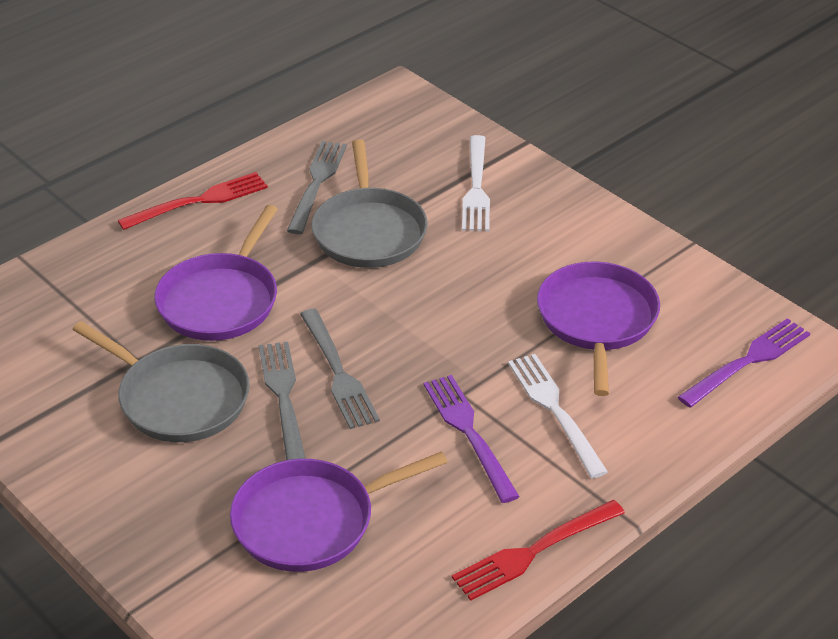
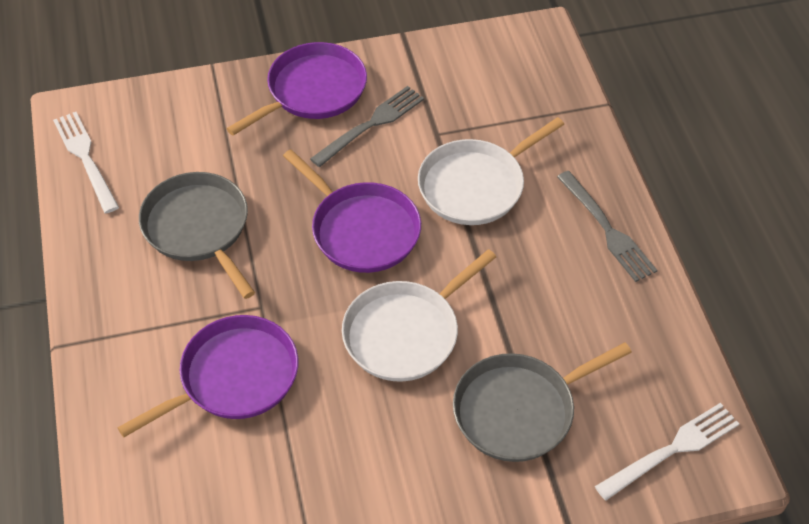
grey fork: 3 -> 2
purple fork: 2 -> 0
red fork: 2 -> 0
white pan: 0 -> 2

